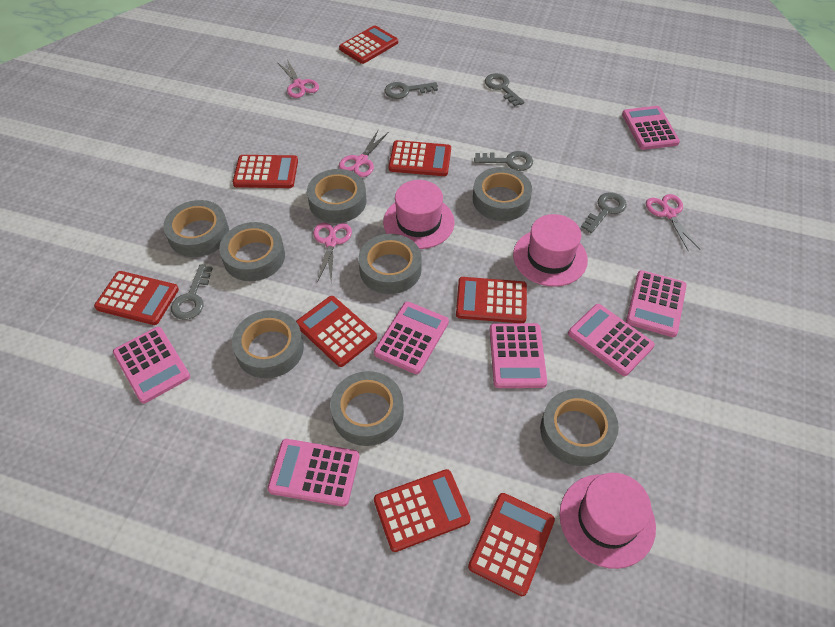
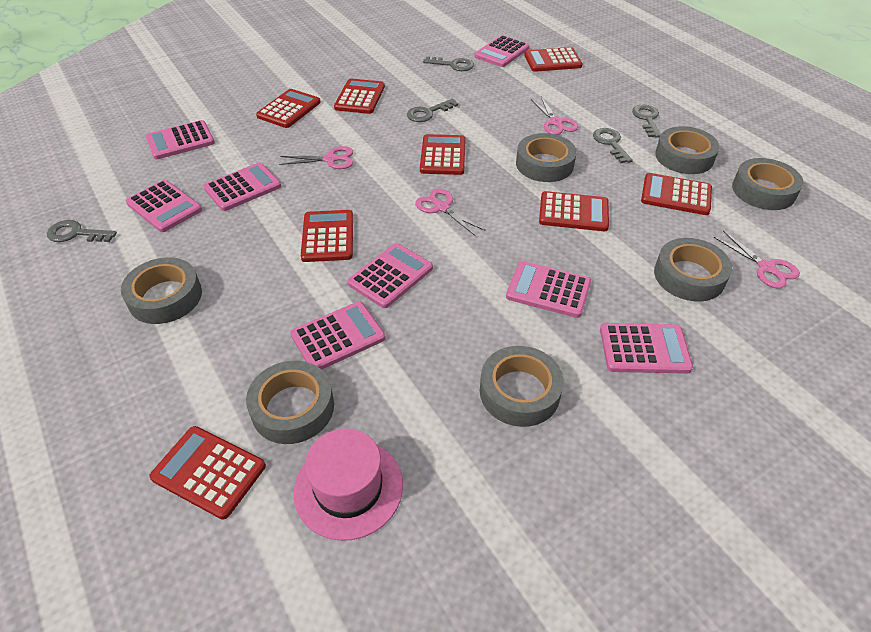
grey tape: 8 -> 7
pink calculator: 7 -> 8
pink hat: 3 -> 1

